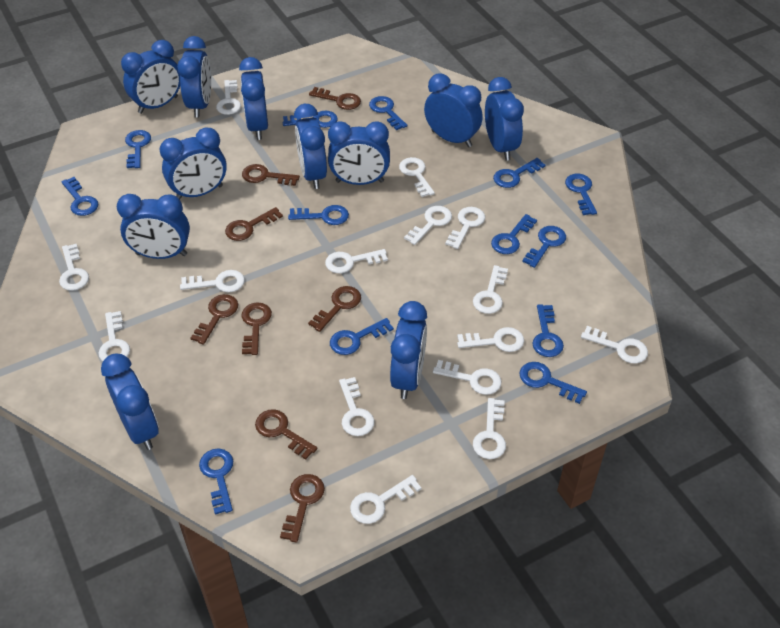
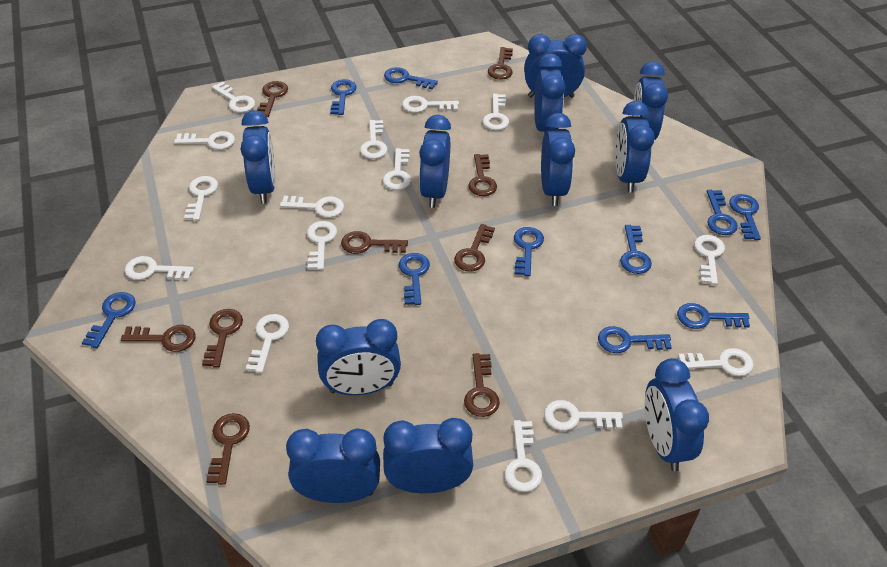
blue key: 13 -> 10
brown key: 8 -> 9

